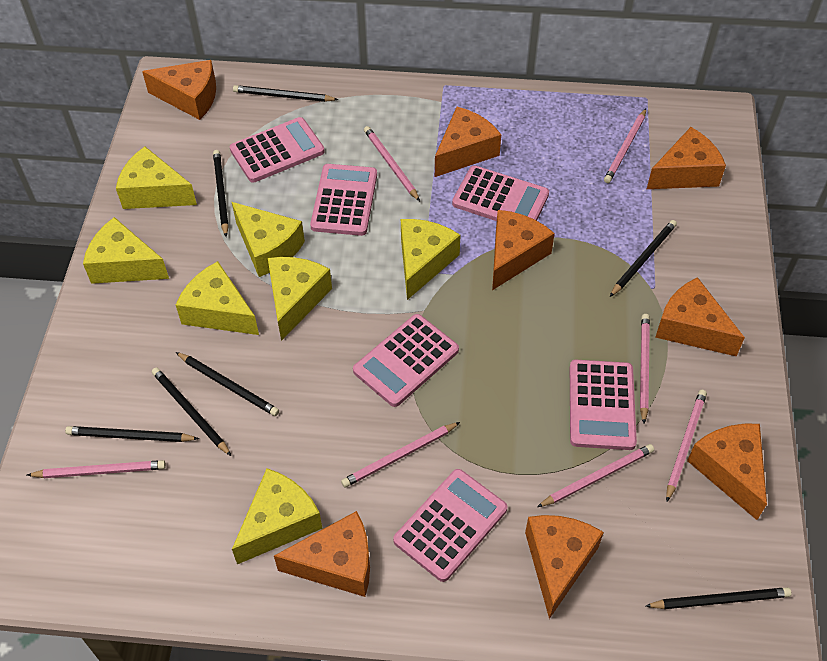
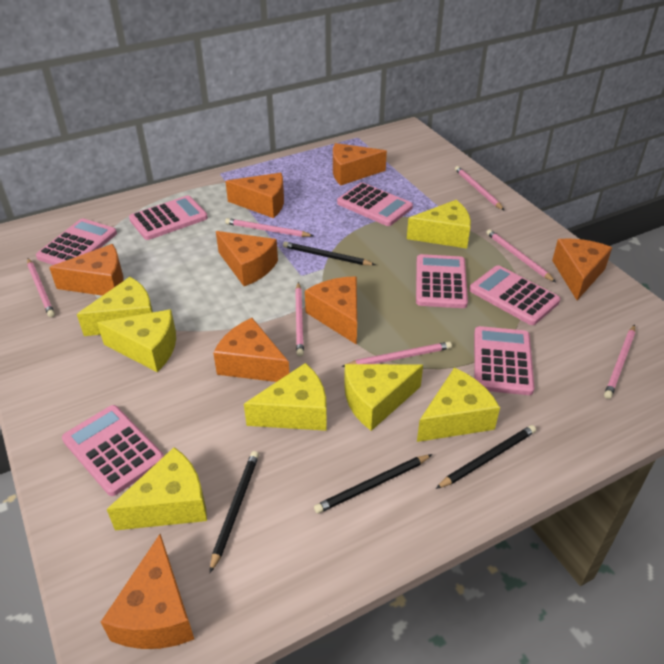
black pencil: 7 -> 4
pink calculator: 6 -> 7

